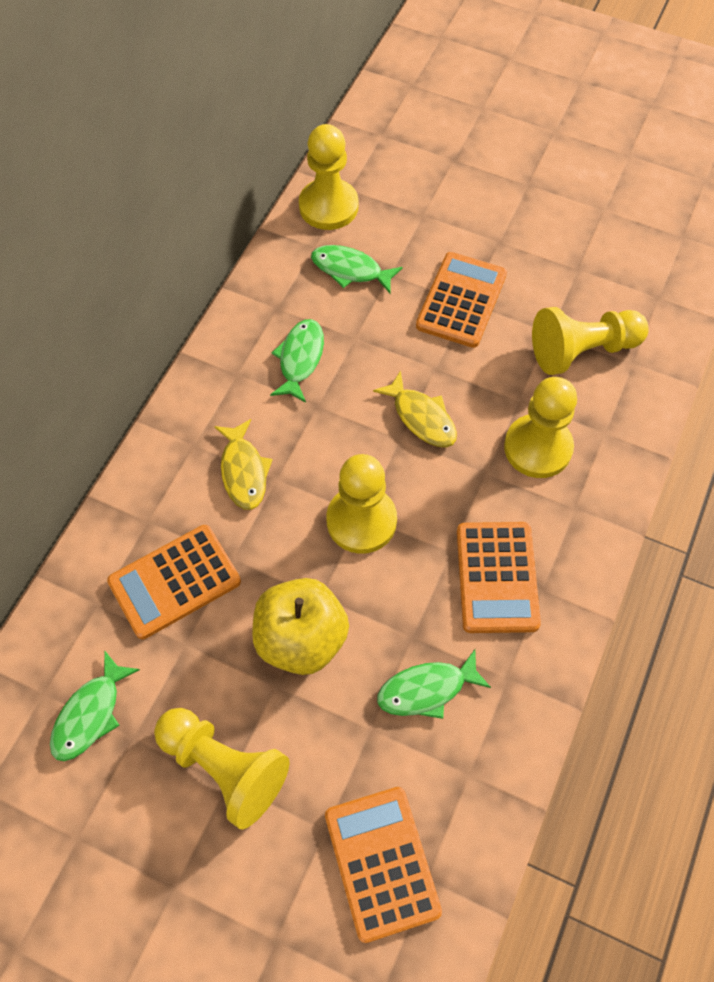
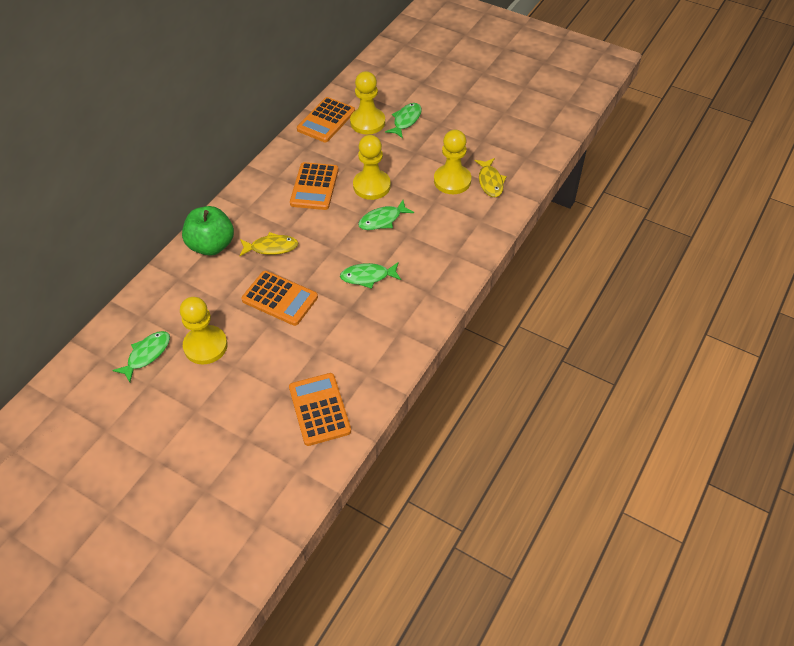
green apple: 0 -> 1
yellow apple: 1 -> 0
yellow pawn: 5 -> 4

